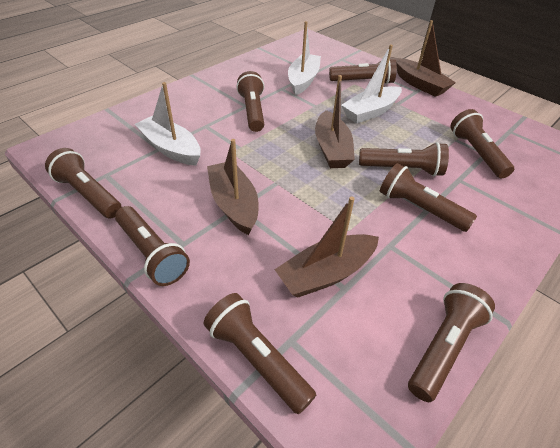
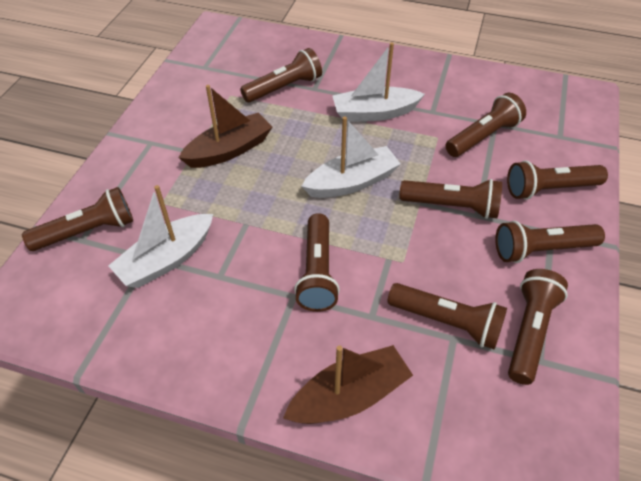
brown boat: 4 -> 2

